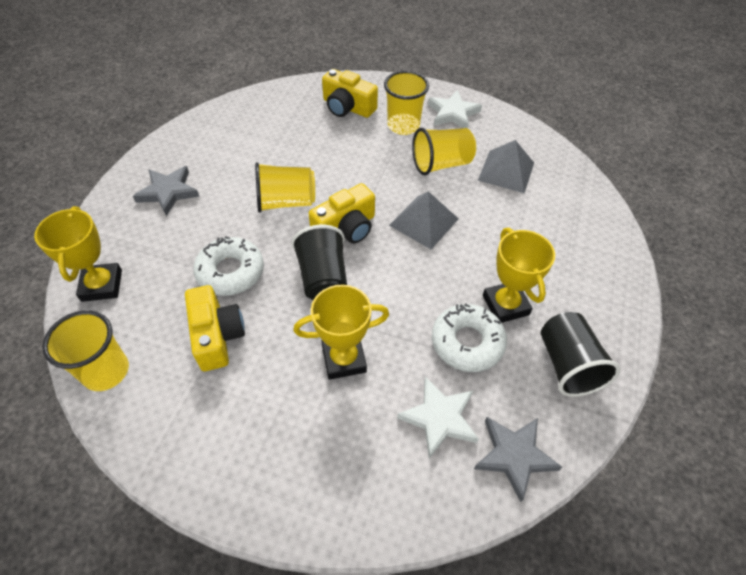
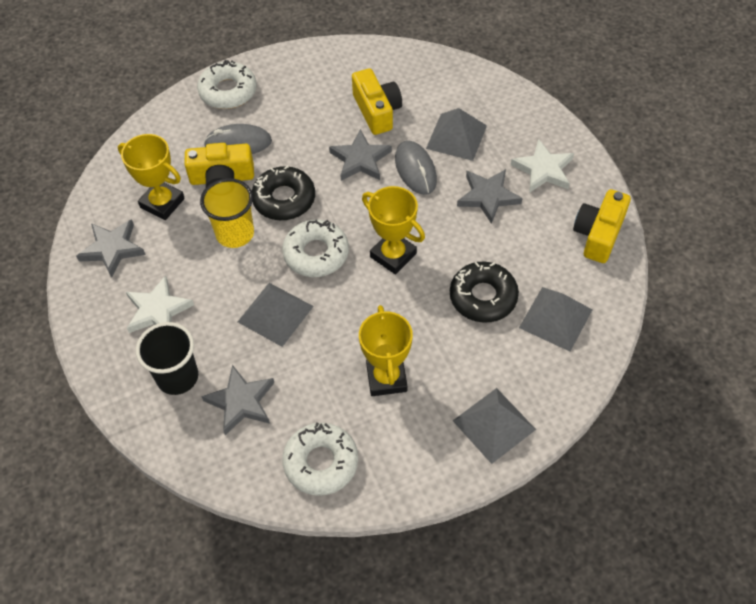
black cup: 2 -> 1
black donut: 0 -> 2
grey mouse: 0 -> 2
grey pyramid: 2 -> 4
grey star: 2 -> 4
white donut: 2 -> 3
yellow cup: 4 -> 1

